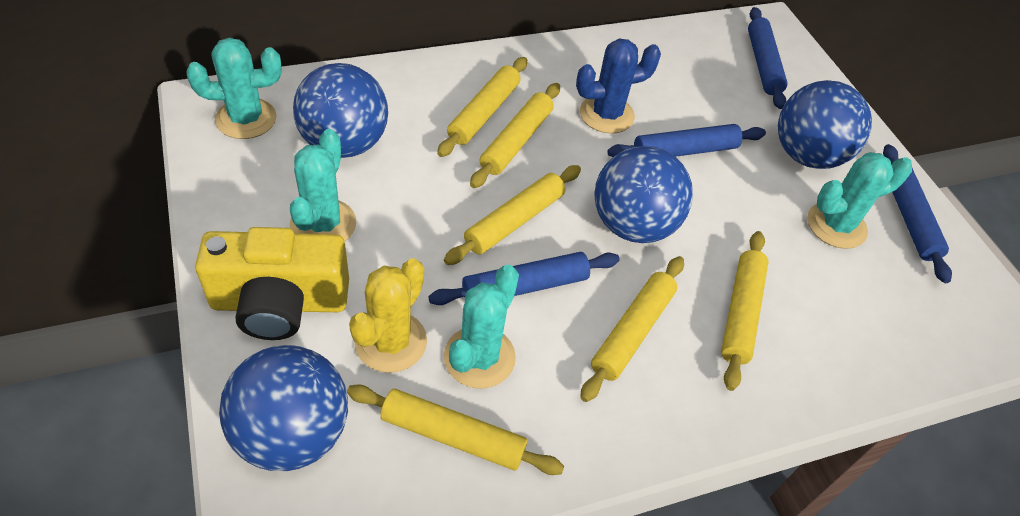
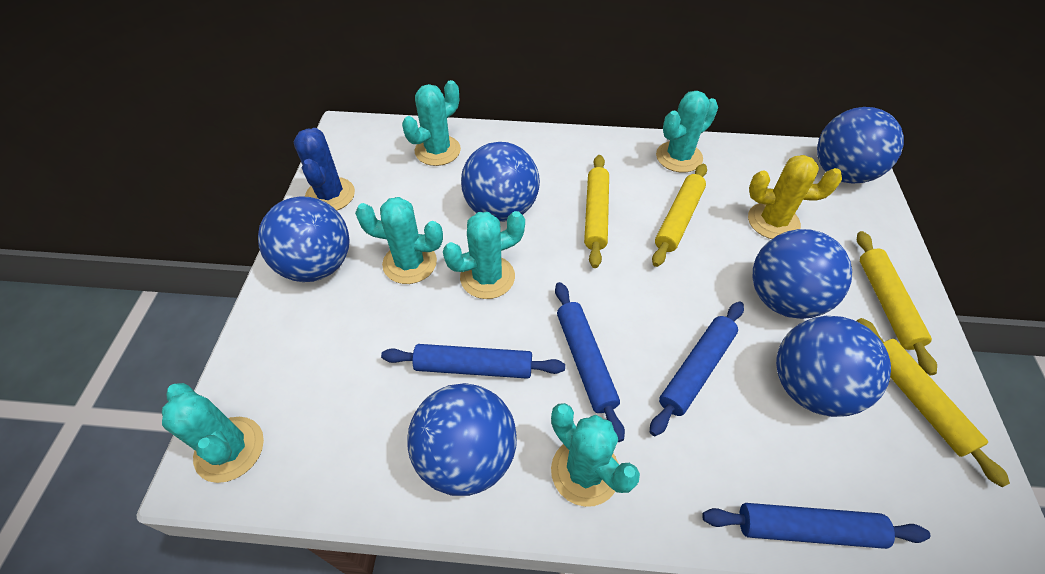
blue ball: 4 -> 6
turquoise cactus: 4 -> 6
yellow camera: 1 -> 0
yellow rolling pin: 6 -> 4

